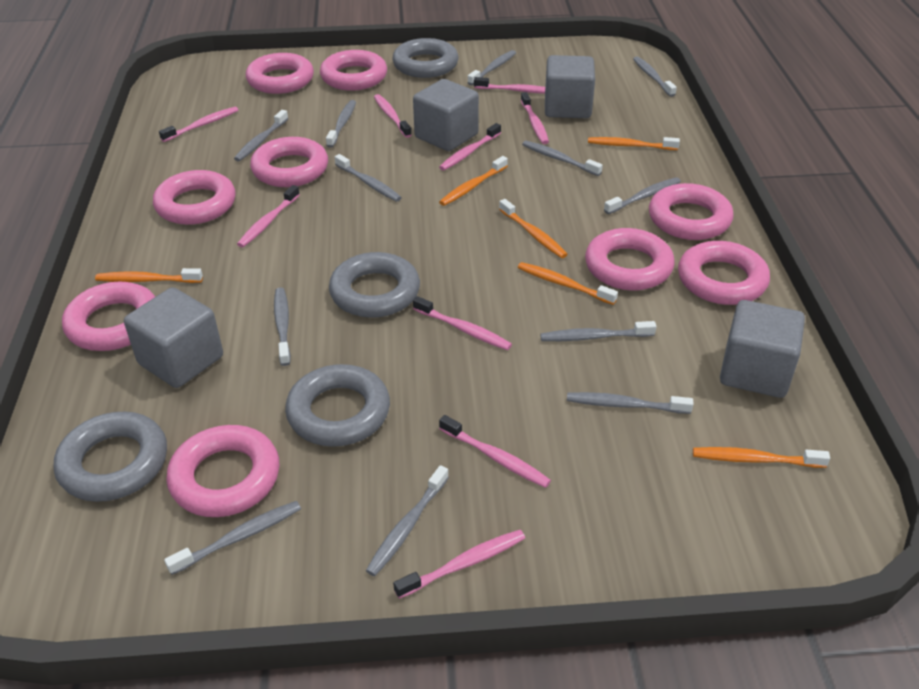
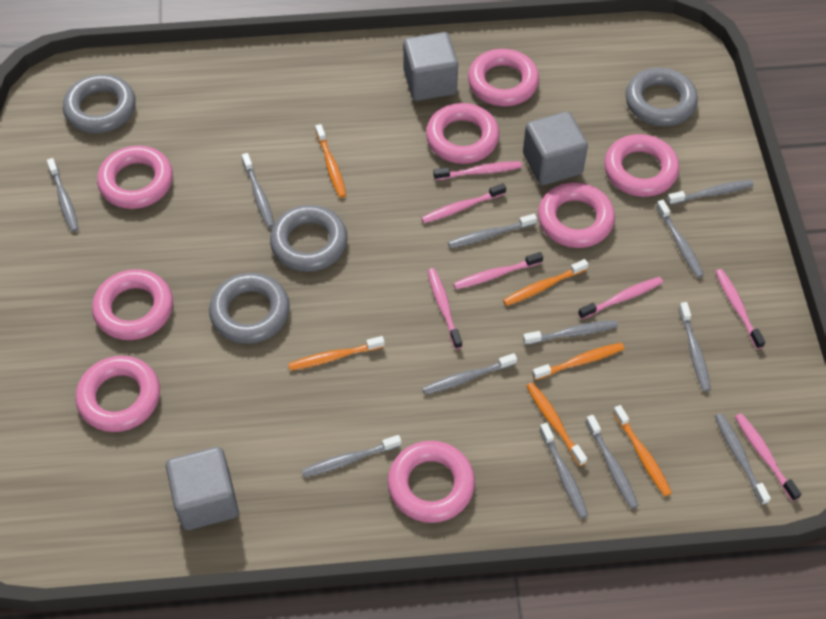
grey cube: 4 -> 3
pink ring: 9 -> 8
pink toothbrush: 9 -> 7

